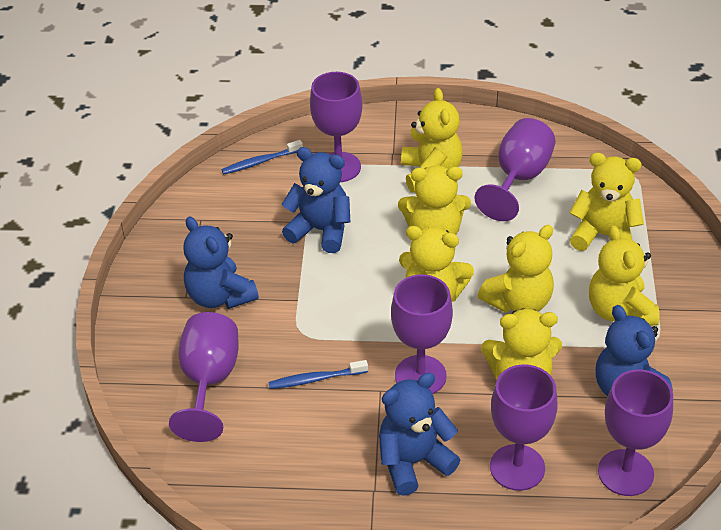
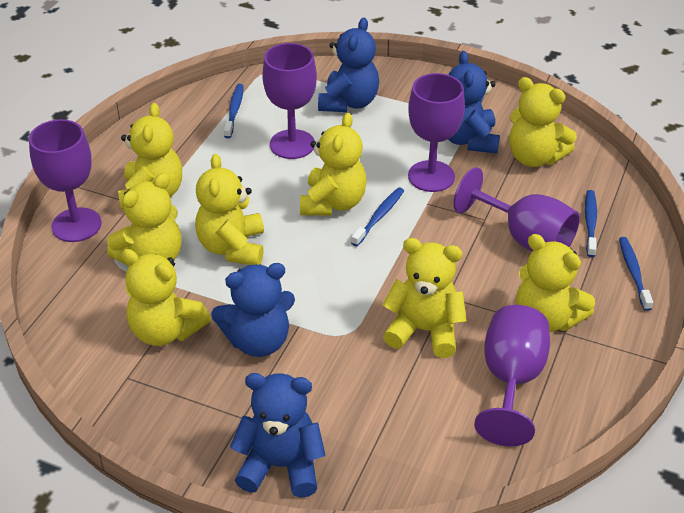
blue toothbrush: 2 -> 4
purple goblet: 6 -> 5
yellow teddy bear: 7 -> 8

